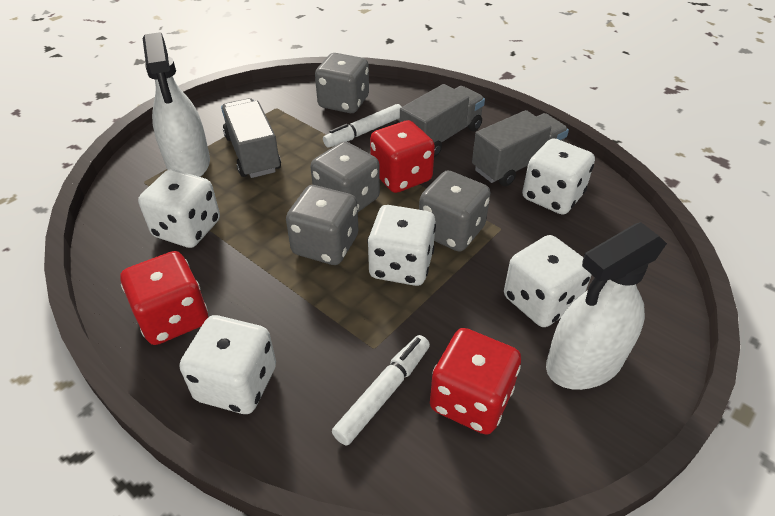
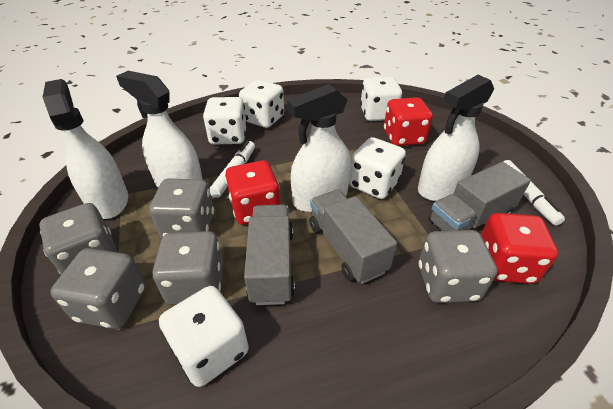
grey dice: 4 -> 5
white spray bottle: 2 -> 4

